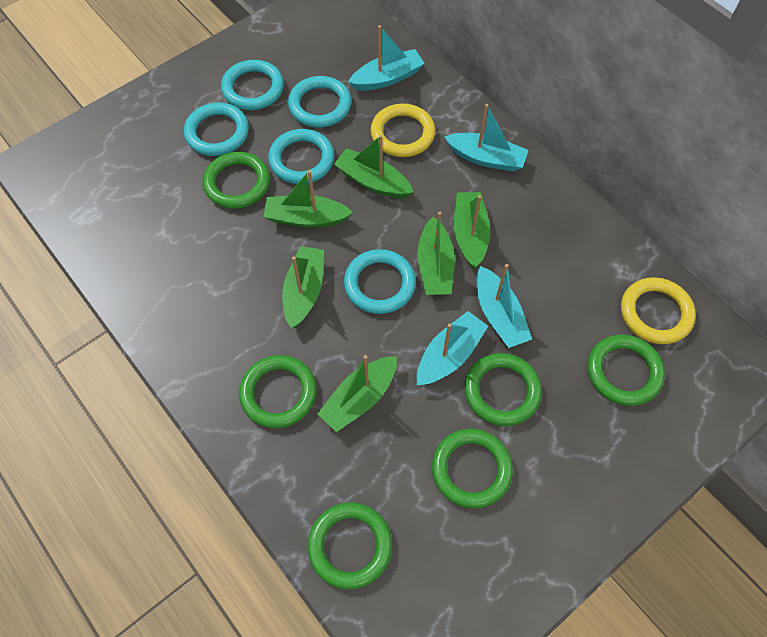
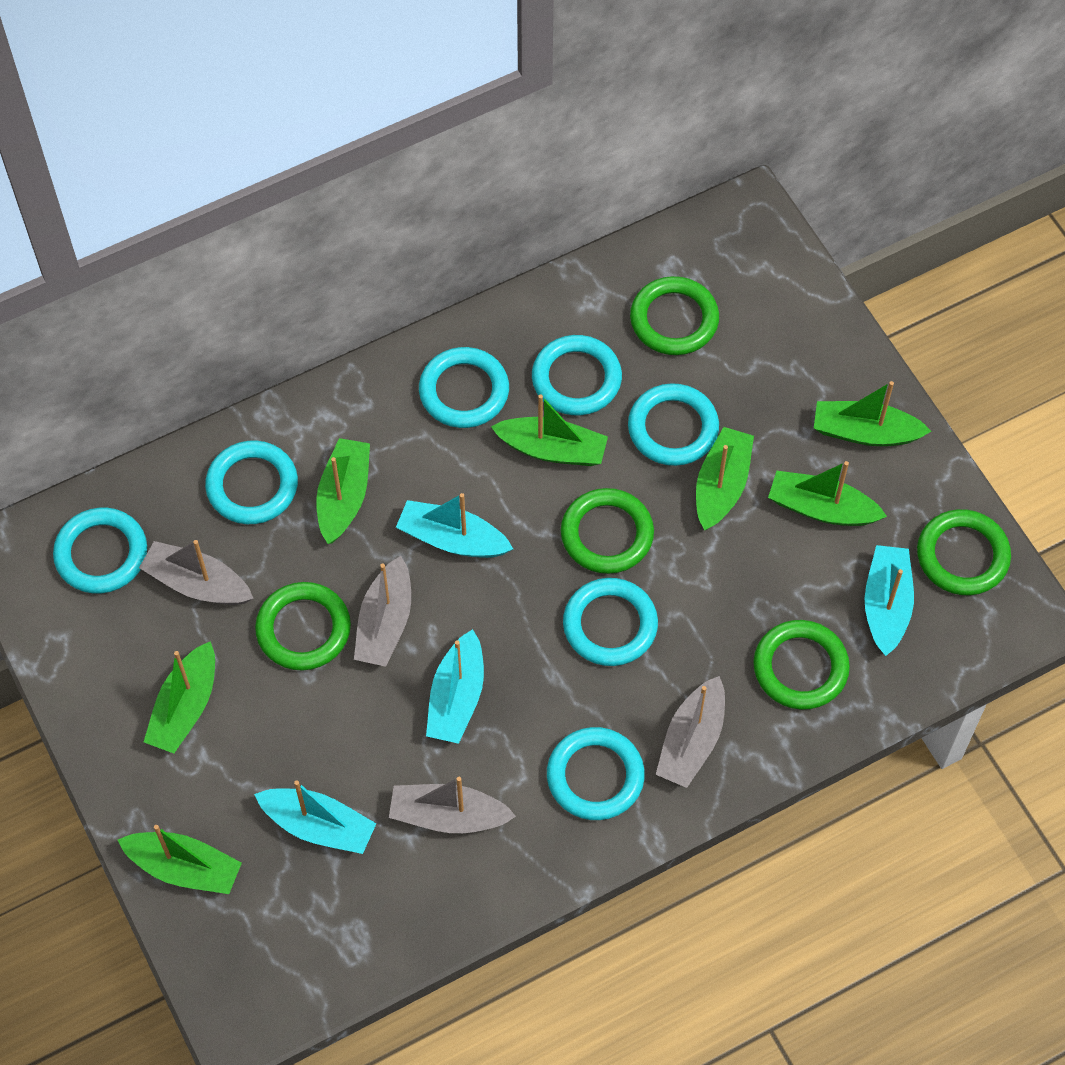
green boat: 6 -> 7
green ring: 6 -> 5
grey boat: 0 -> 4
turquoise ring: 5 -> 7
yellow ring: 2 -> 0

